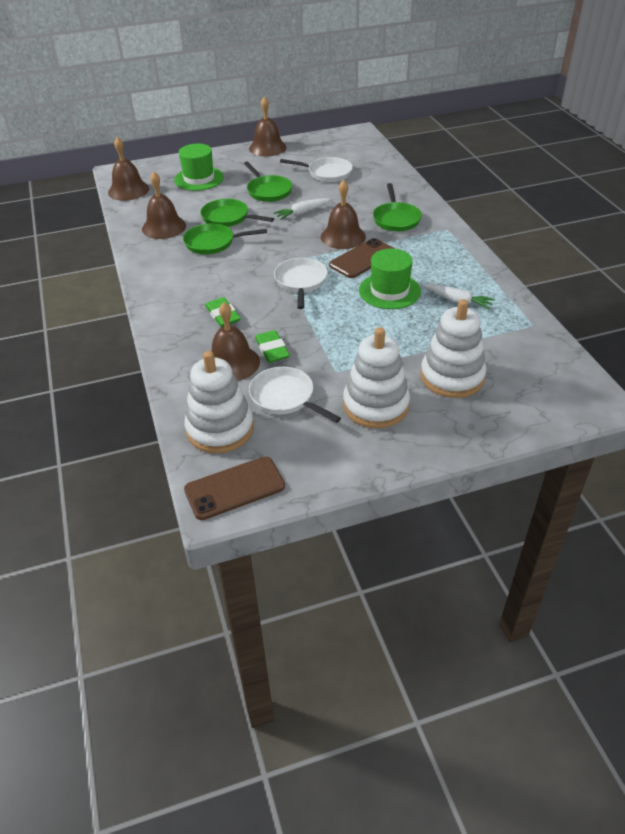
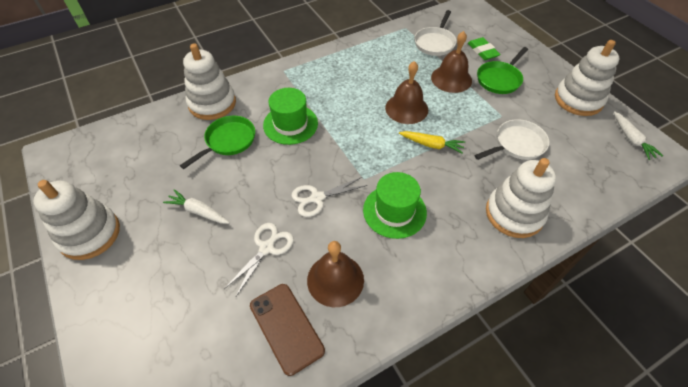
brown bell: 5 -> 3
brown phone: 2 -> 1
green eraser: 2 -> 1
green pan: 4 -> 2
white pan: 3 -> 2
white scissors: 0 -> 2
white stacking toy: 3 -> 4
yellow carrot: 0 -> 1

